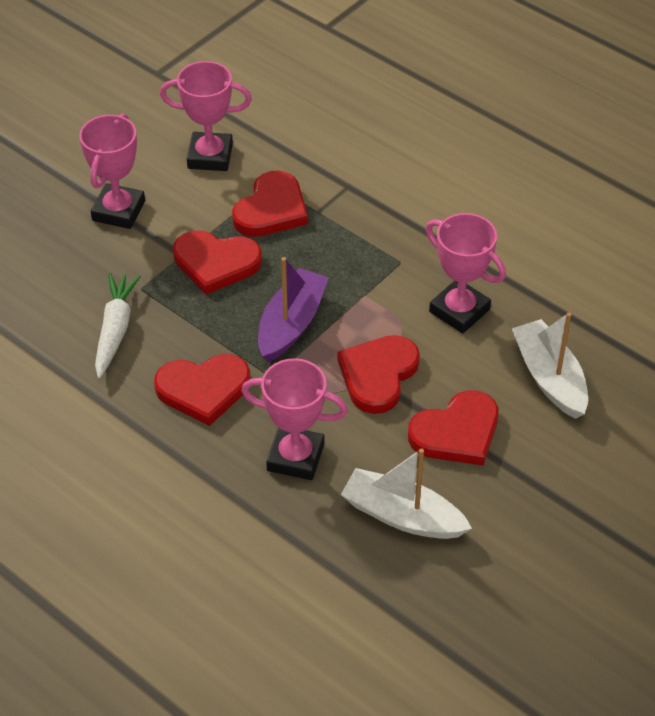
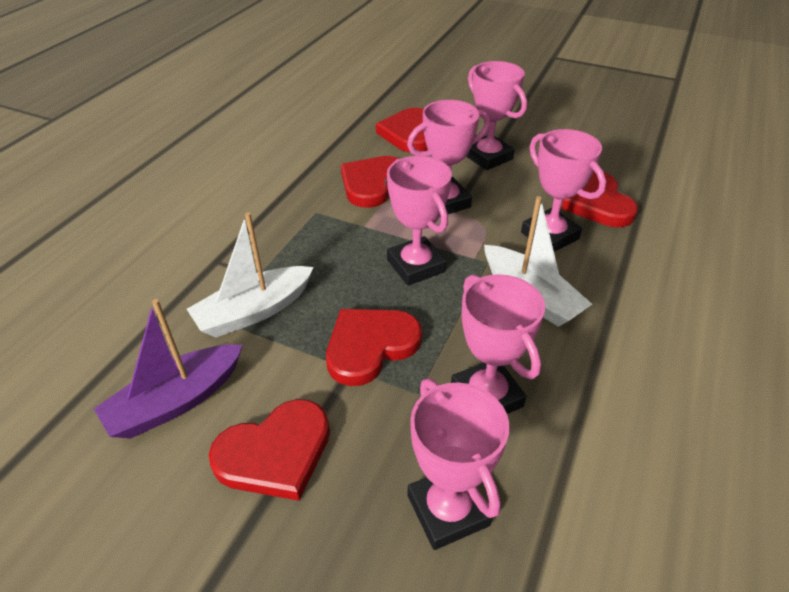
pink trophy: 4 -> 6
white carrot: 1 -> 0

